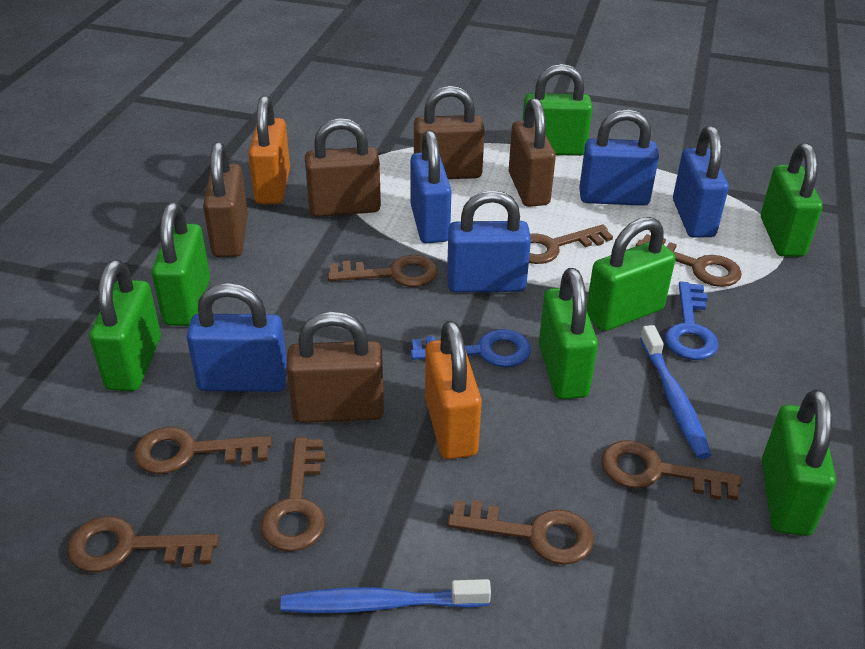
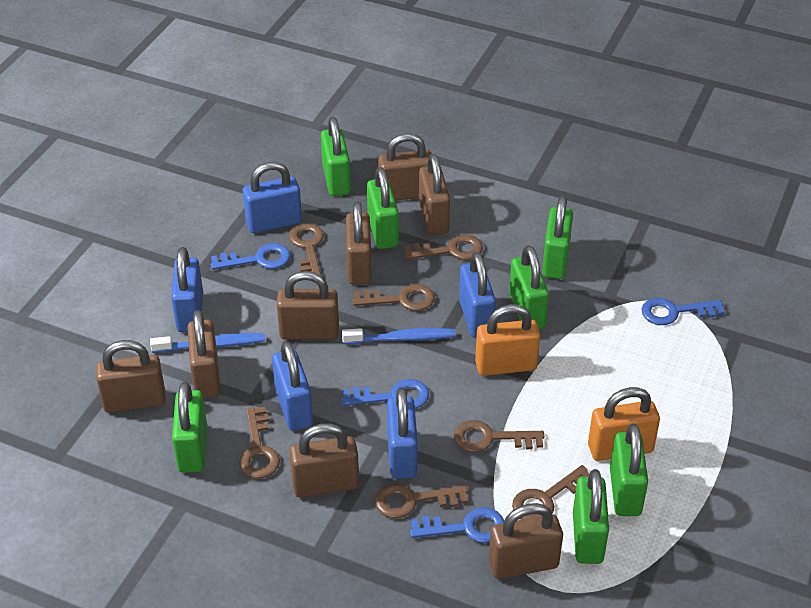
blue key: 2 -> 4
brown key: 8 -> 7
brown padlock: 5 -> 8

